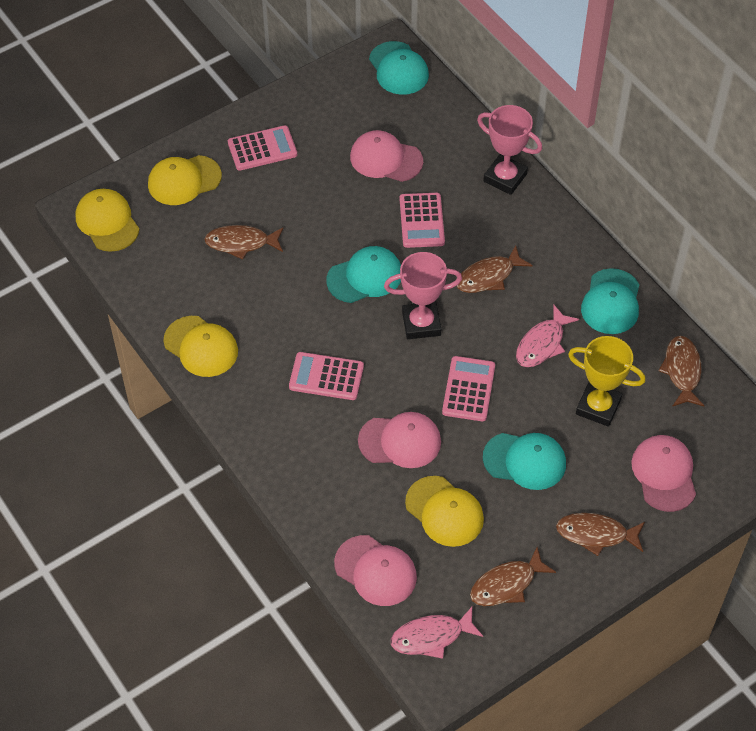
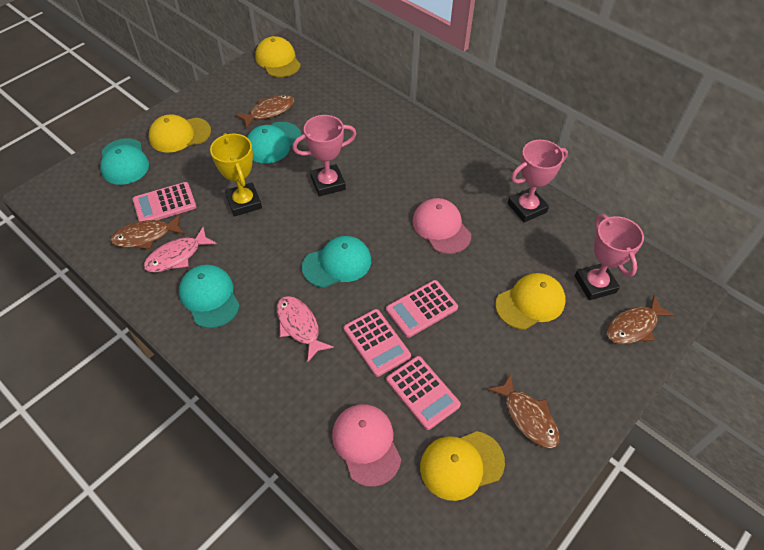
brown fish: 5 -> 4
pink cap: 4 -> 2
pink trophy: 2 -> 3

